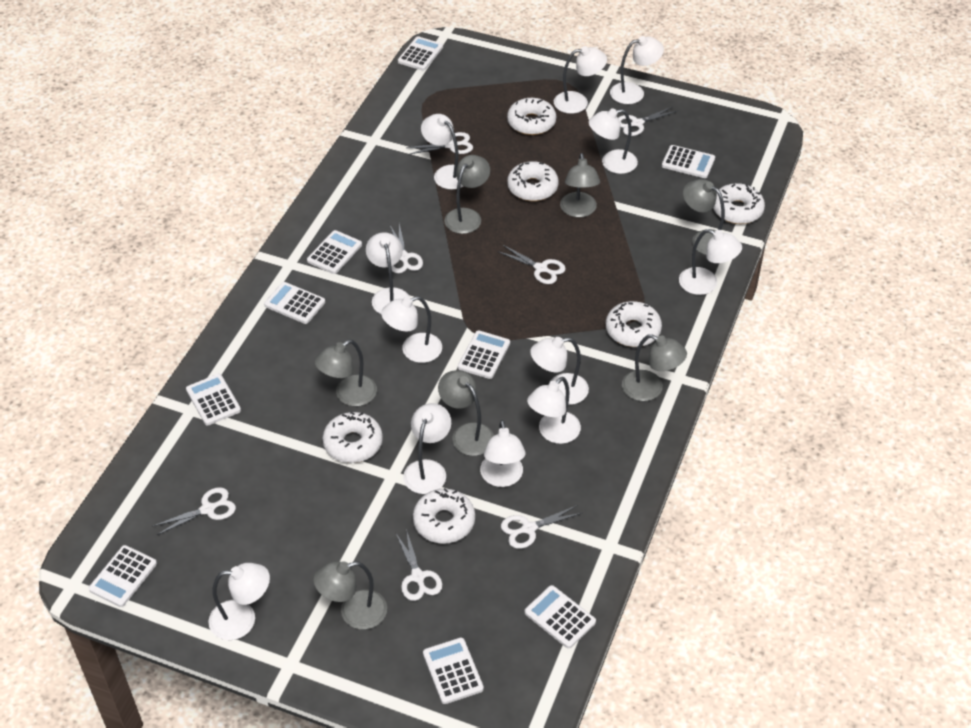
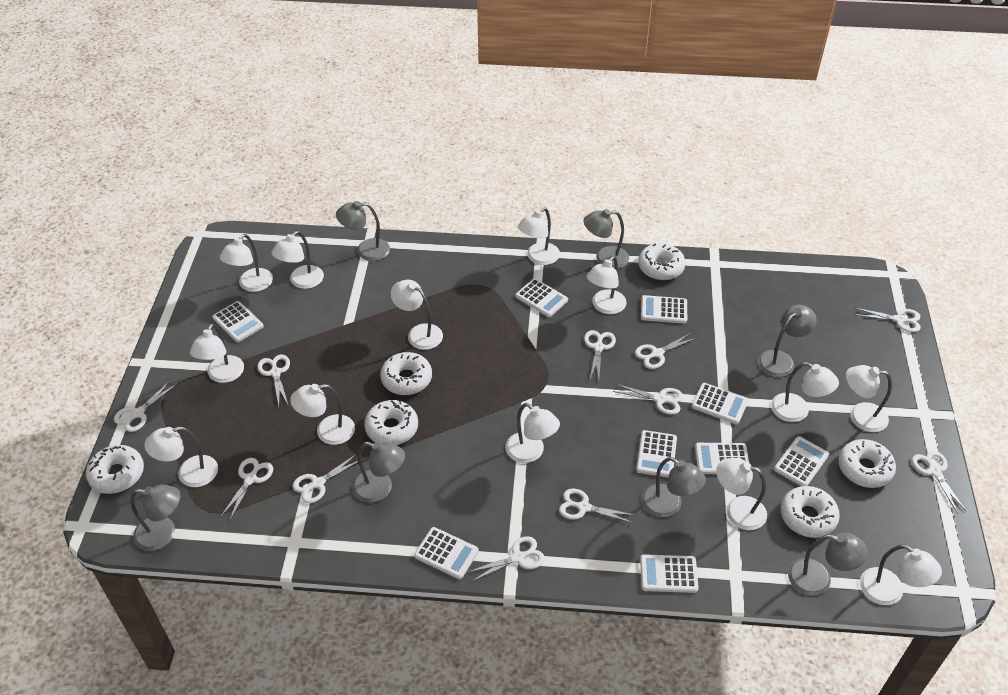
white lamp: 12 -> 13
white scissors: 7 -> 11

